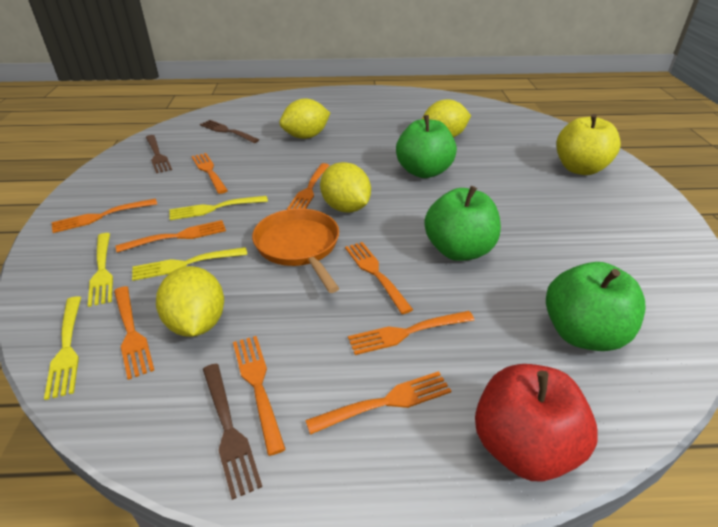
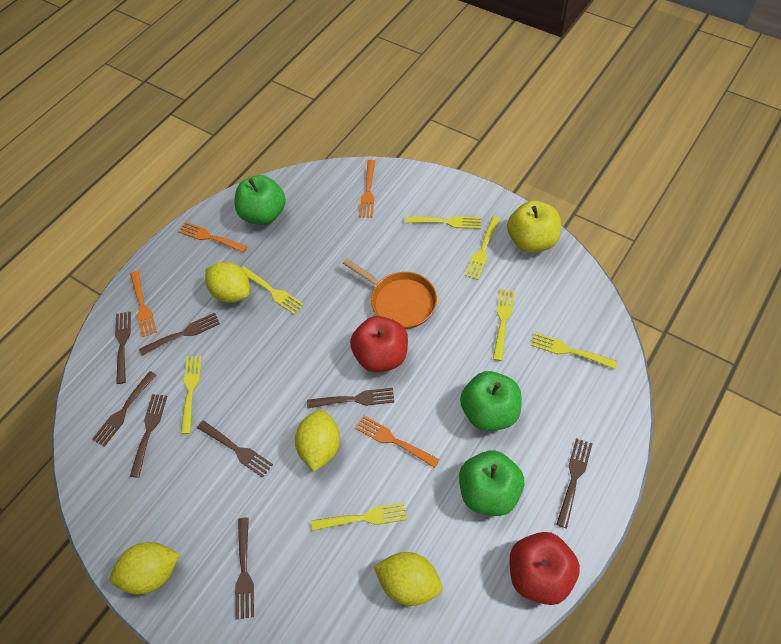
brown fork: 3 -> 8
orange fork: 9 -> 4
red apple: 1 -> 2
yellow fork: 4 -> 7

